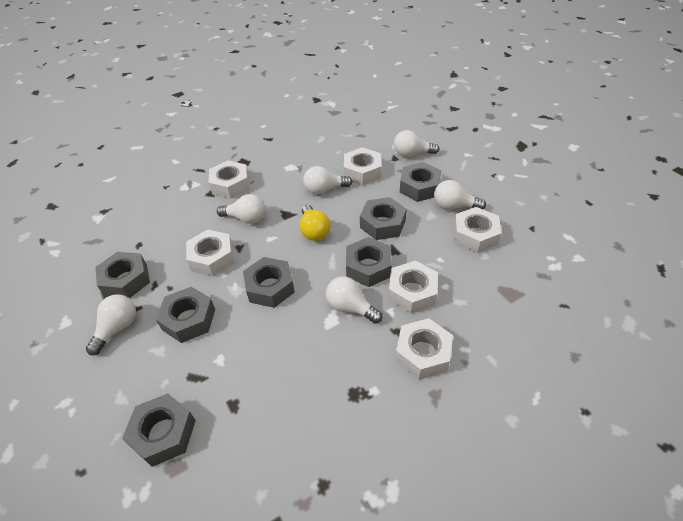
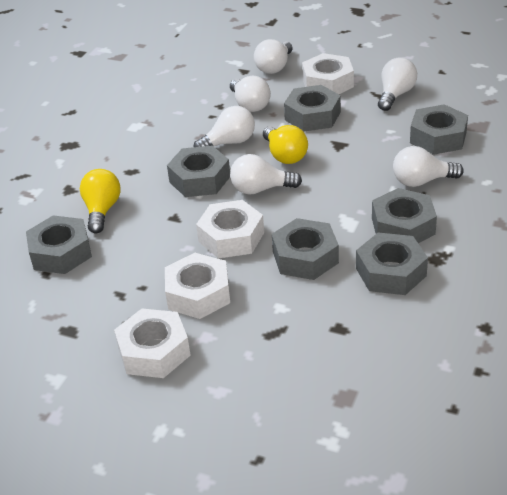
white nut: 6 -> 4
yellow light bulb: 1 -> 2

